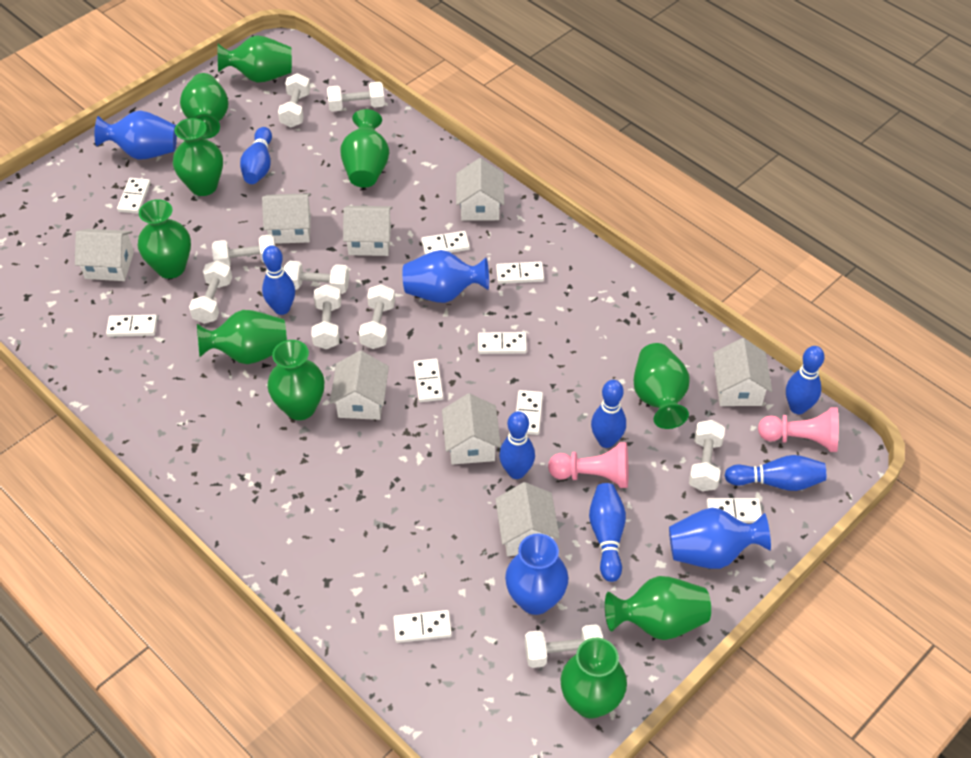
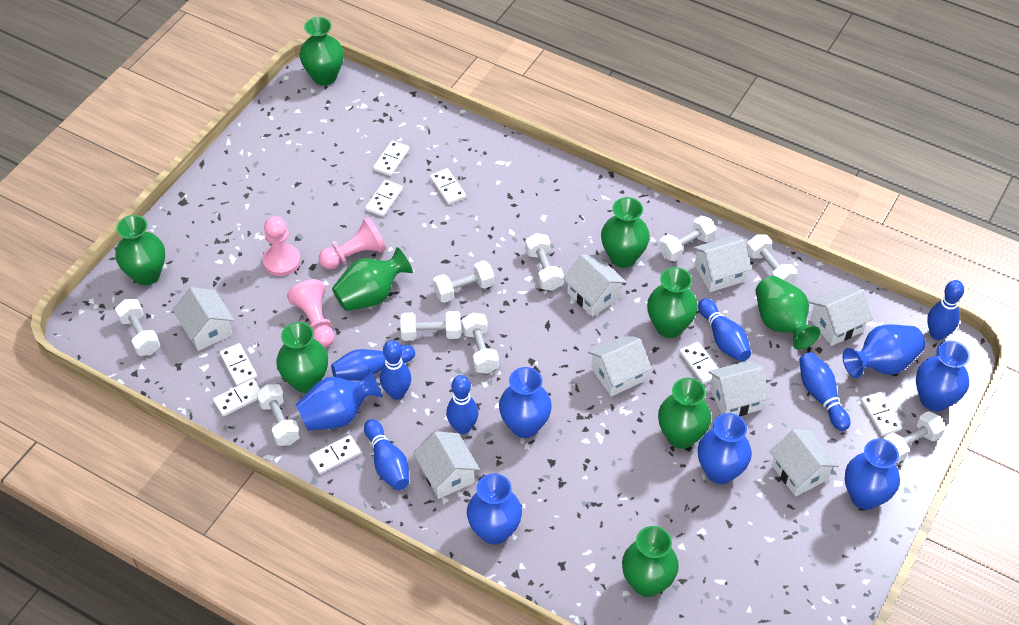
blue vase: 4 -> 7
green vase: 10 -> 9
pink pawn: 2 -> 3
white domino: 9 -> 8

